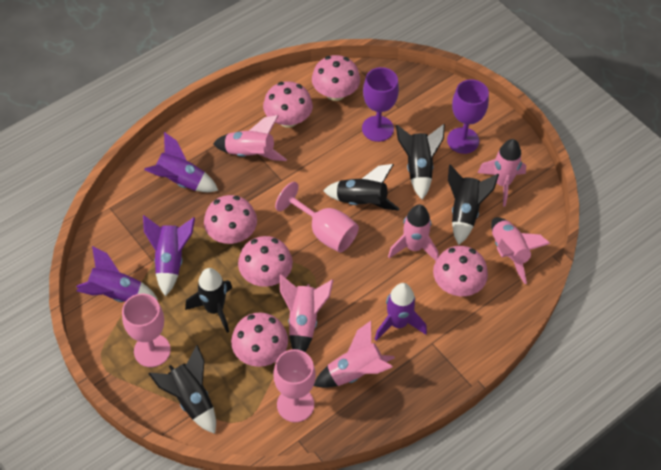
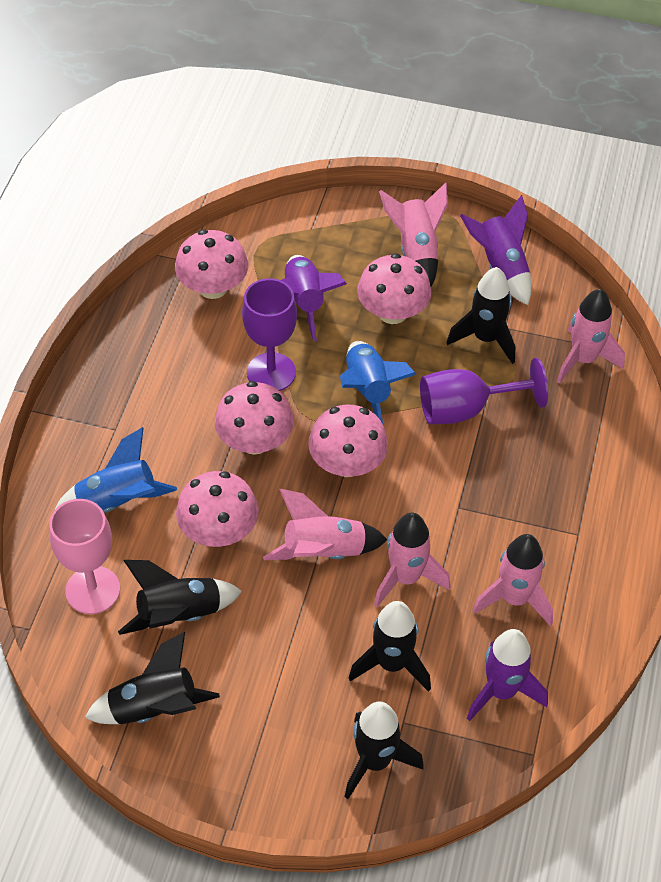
blue rocket: 0 -> 2
pink goblet: 3 -> 1
pink mushroom: 6 -> 5
pink rocket: 6 -> 5
purple rocket: 4 -> 3

